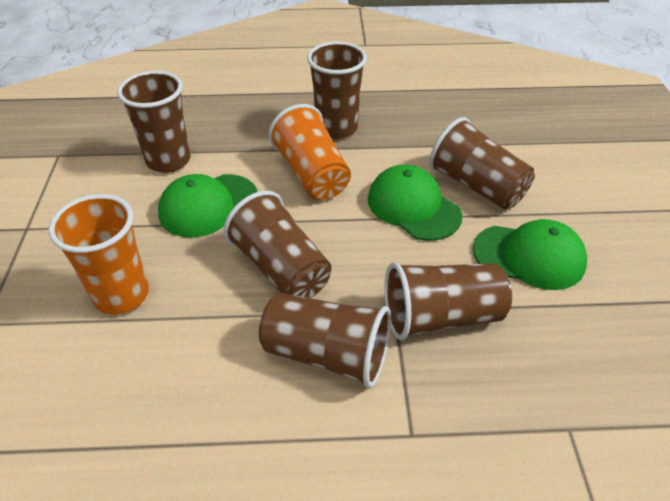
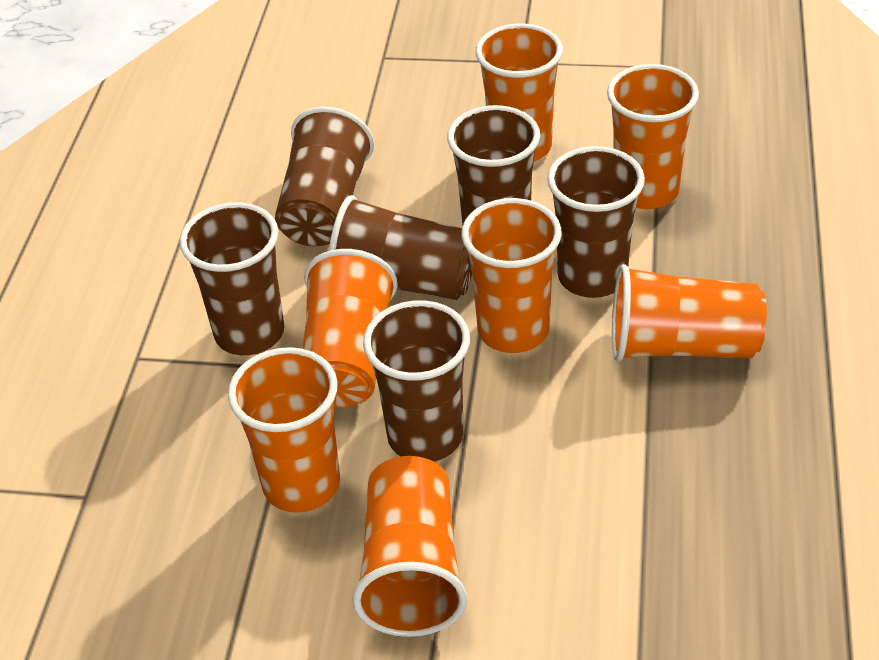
green cap: 3 -> 0
orange cup: 2 -> 7

